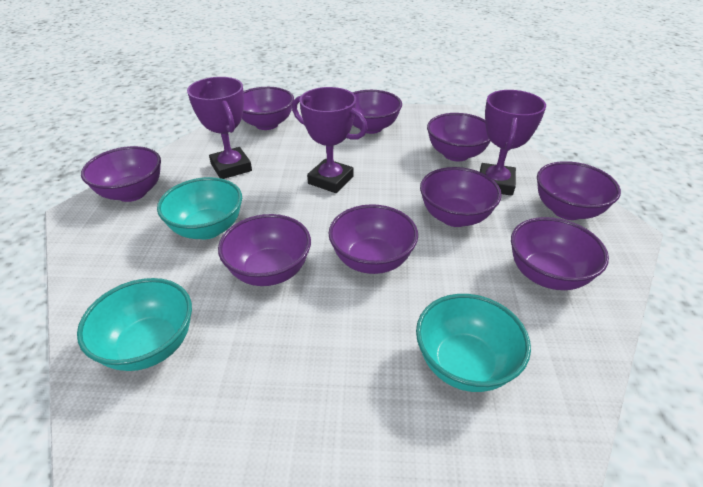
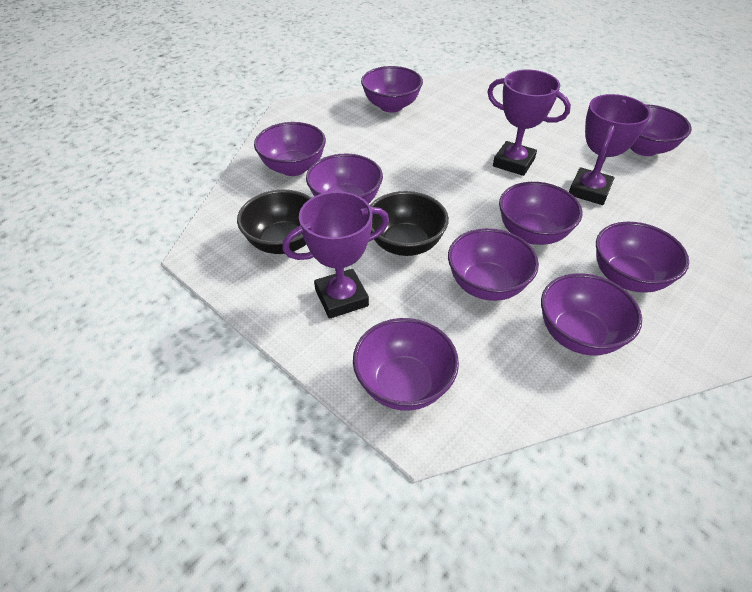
black bowl: 0 -> 2
turquoise bowl: 3 -> 0

